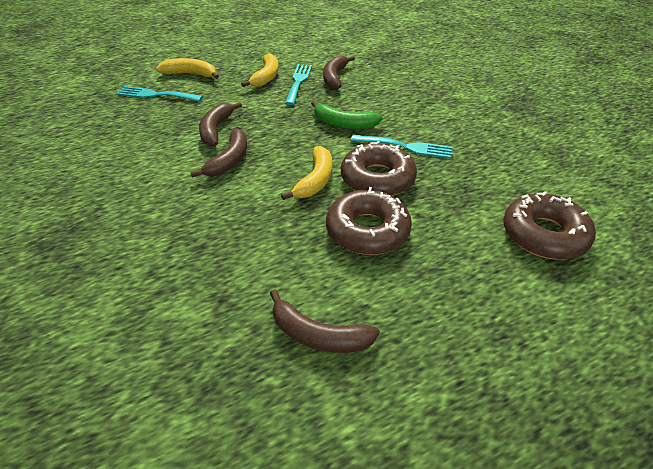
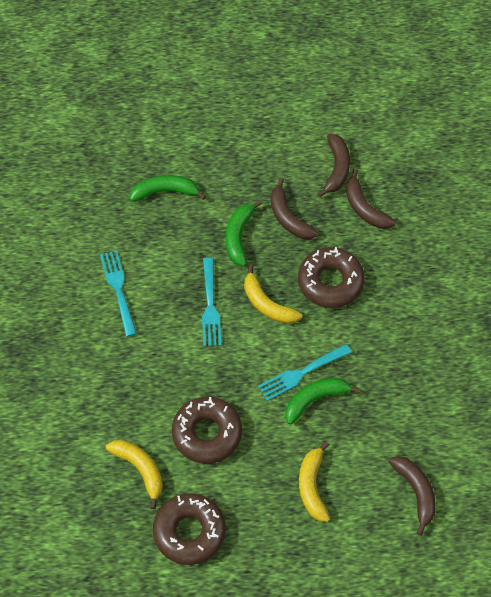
green banana: 1 -> 3

